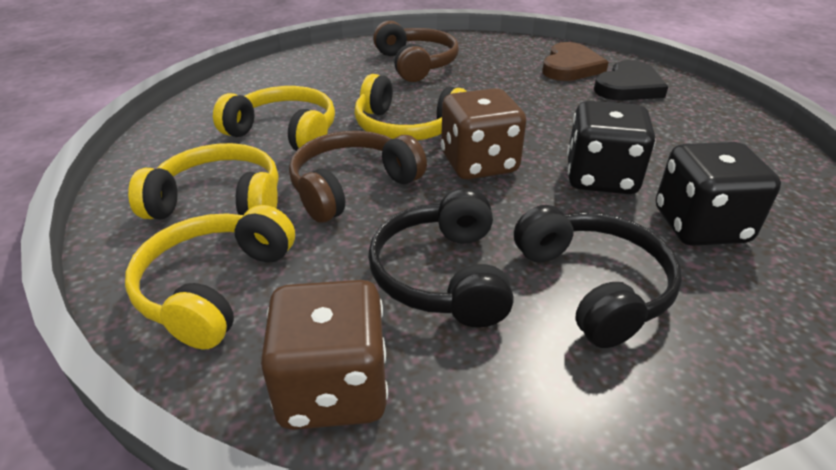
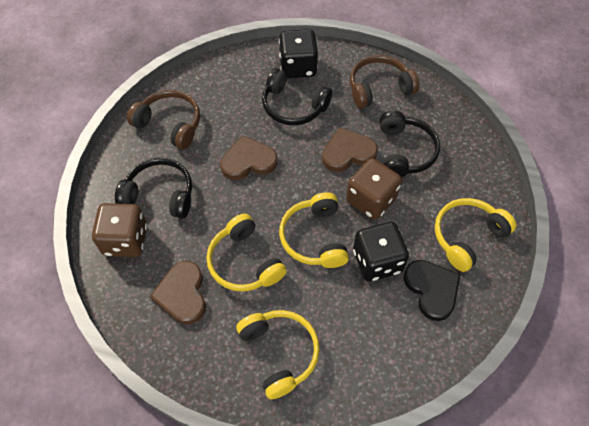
black headphones: 2 -> 3
brown heart: 1 -> 3

